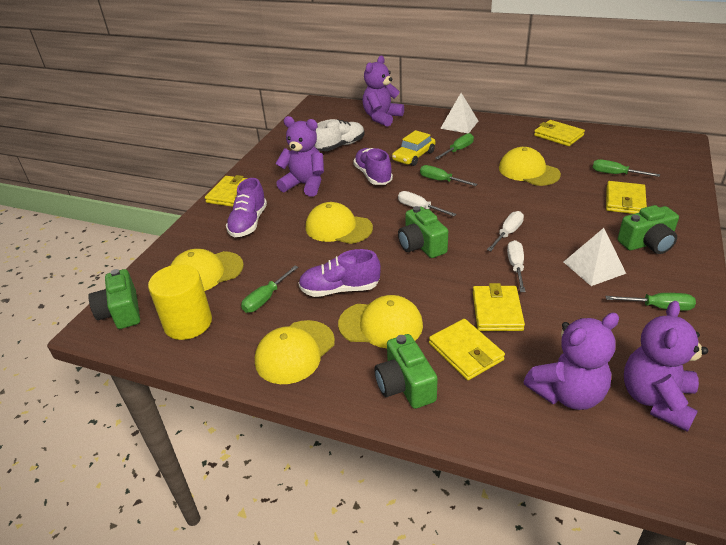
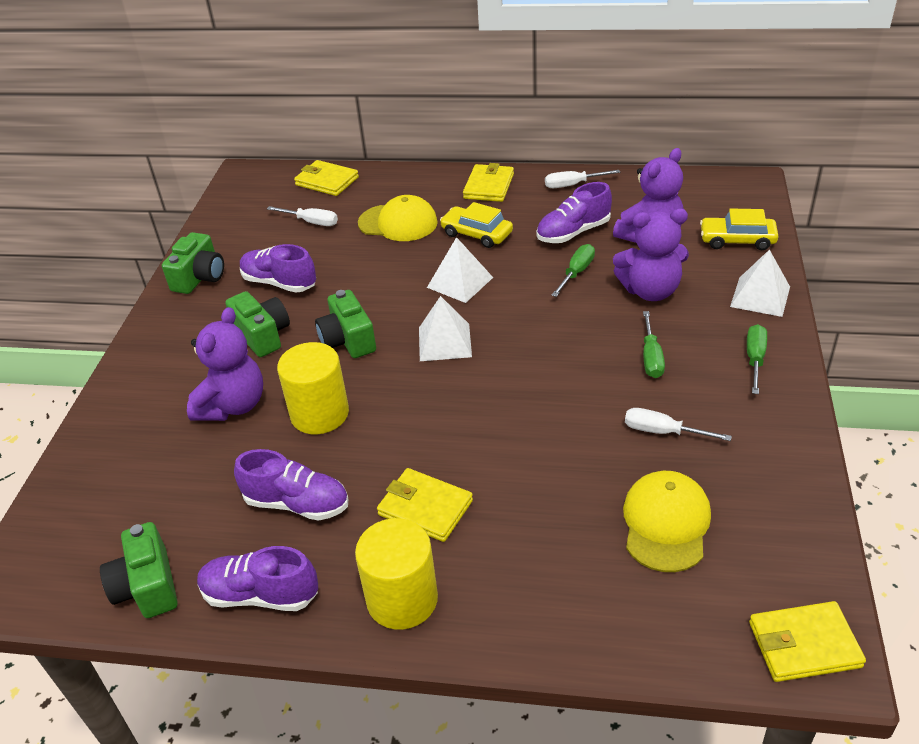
green screwdriver: 5 -> 3
purple shoe: 3 -> 4
purple teddy bear: 4 -> 3
white pyramid: 2 -> 3
white shoe: 1 -> 0
yellow cap: 5 -> 2
yellow car: 1 -> 2
yellow cylinder: 1 -> 2
yellow wallet: 5 -> 4

